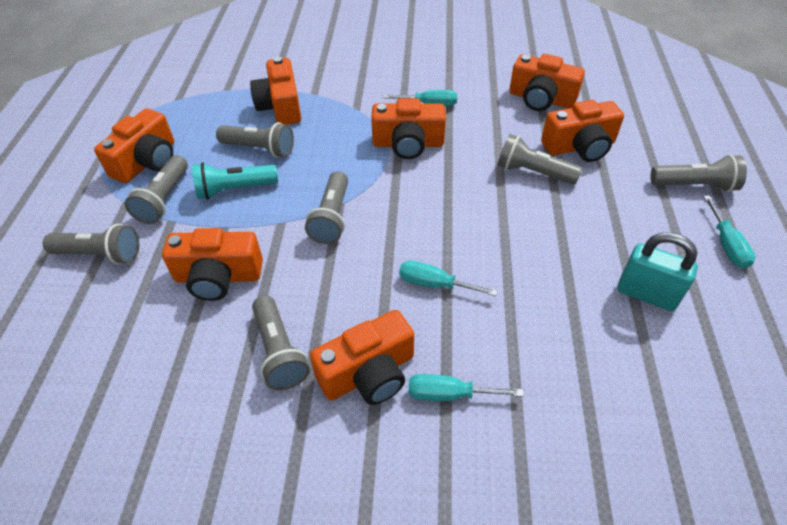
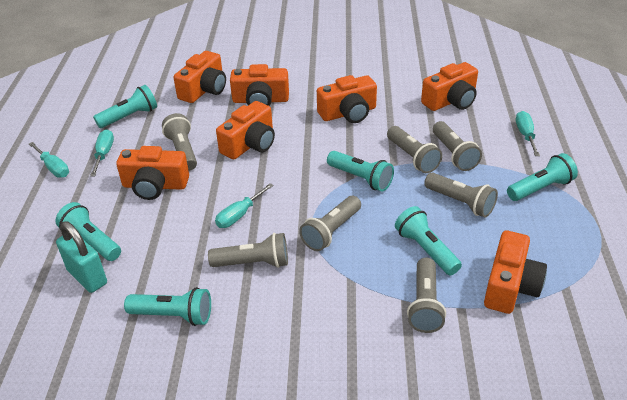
turquoise flashlight: 1 -> 6

